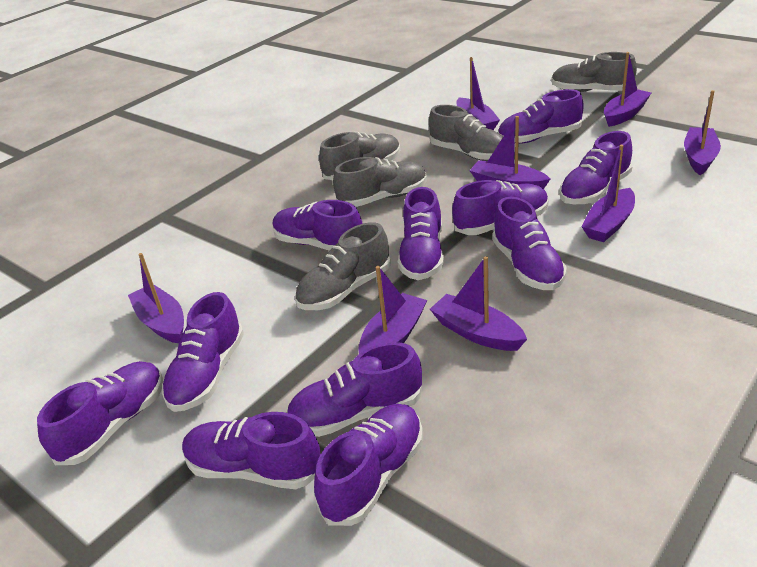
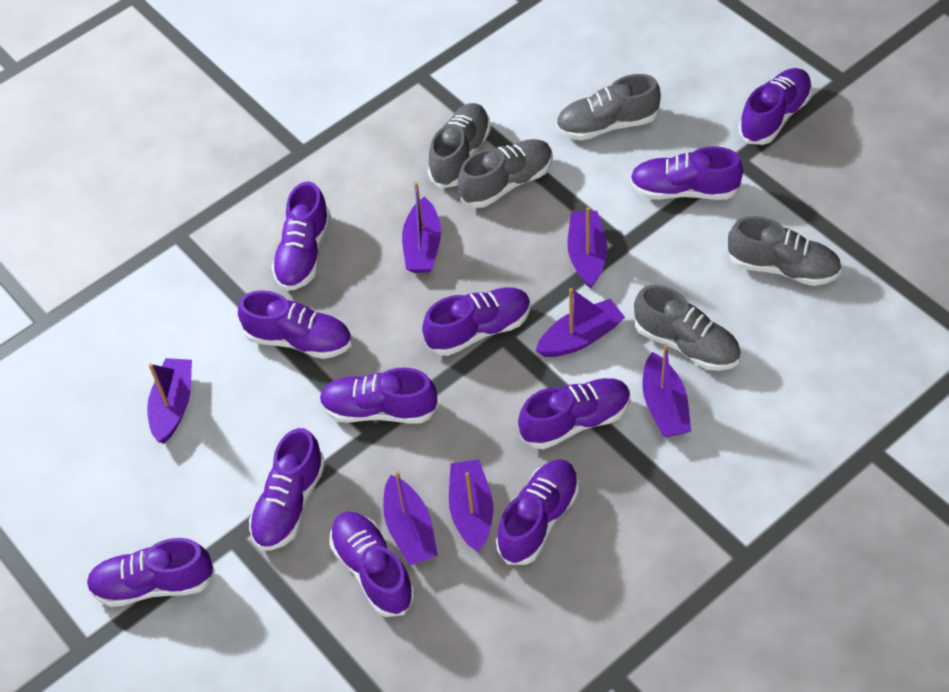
purple boat: 8 -> 7

